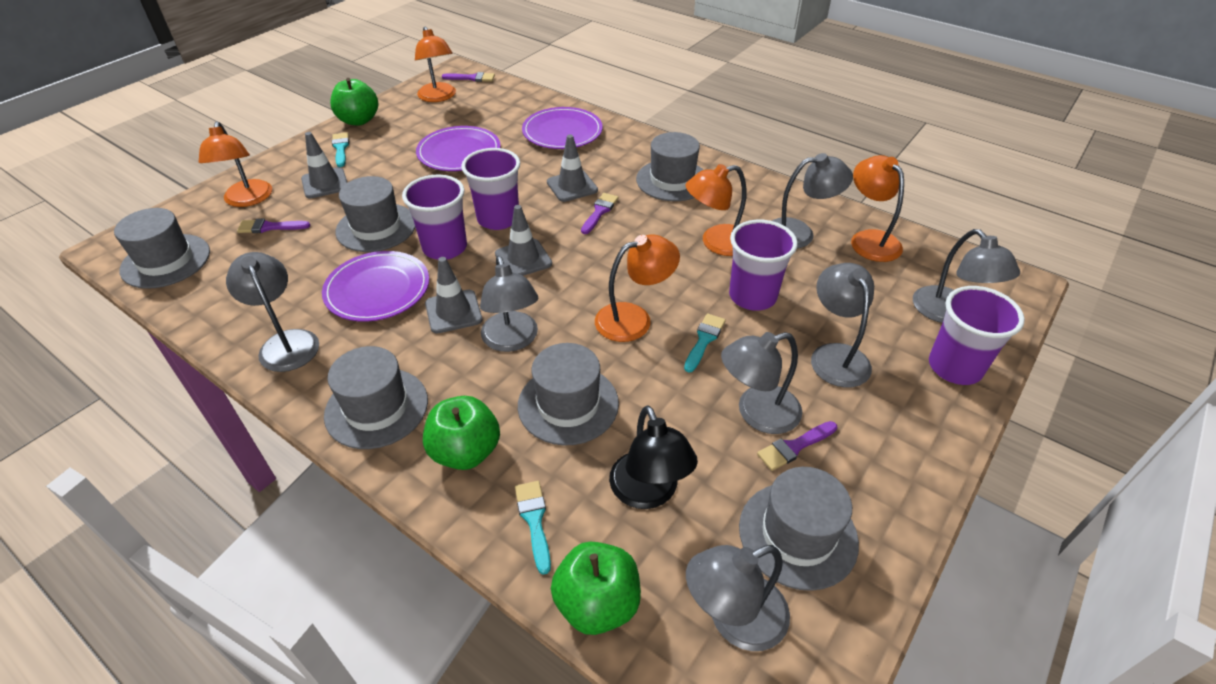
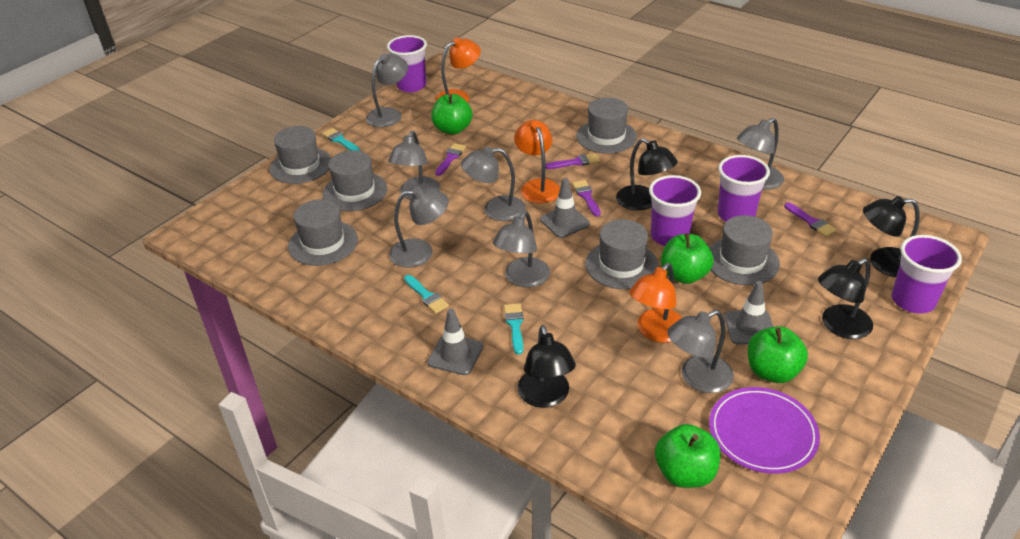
black lamp: 1 -> 4
green apple: 3 -> 4
grey traffic cone: 4 -> 3
orange lamp: 5 -> 3
purple plate: 3 -> 1

